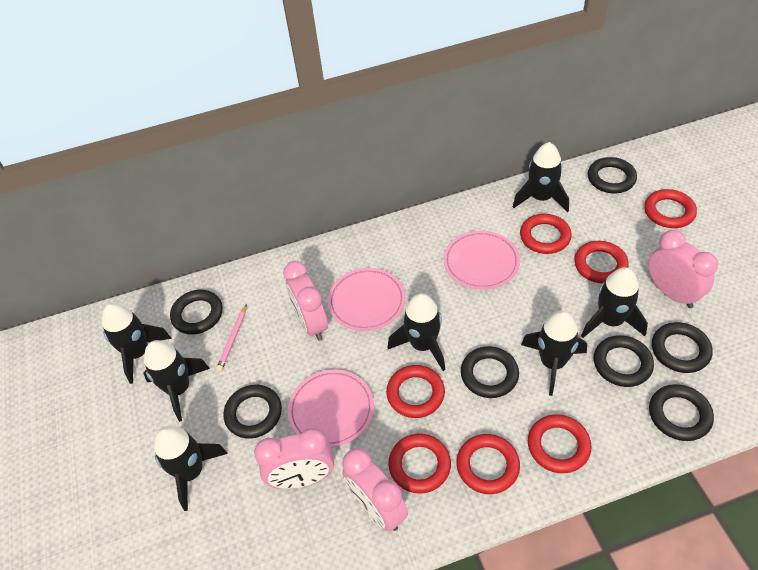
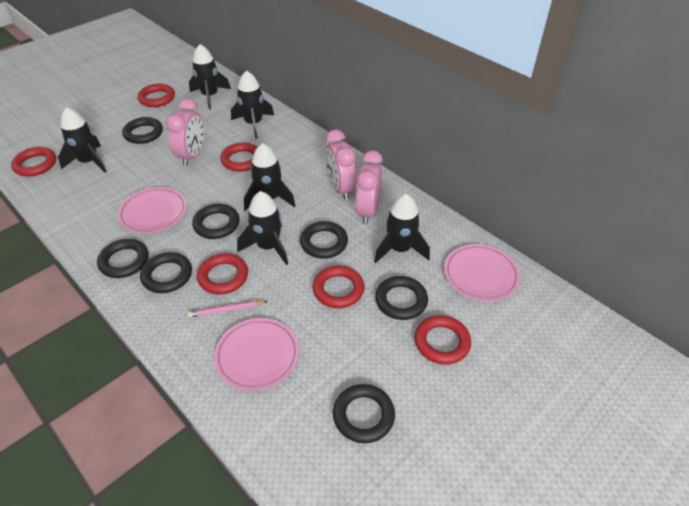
black rocket: 7 -> 6
pink clock: 4 -> 3
red ring: 7 -> 6

